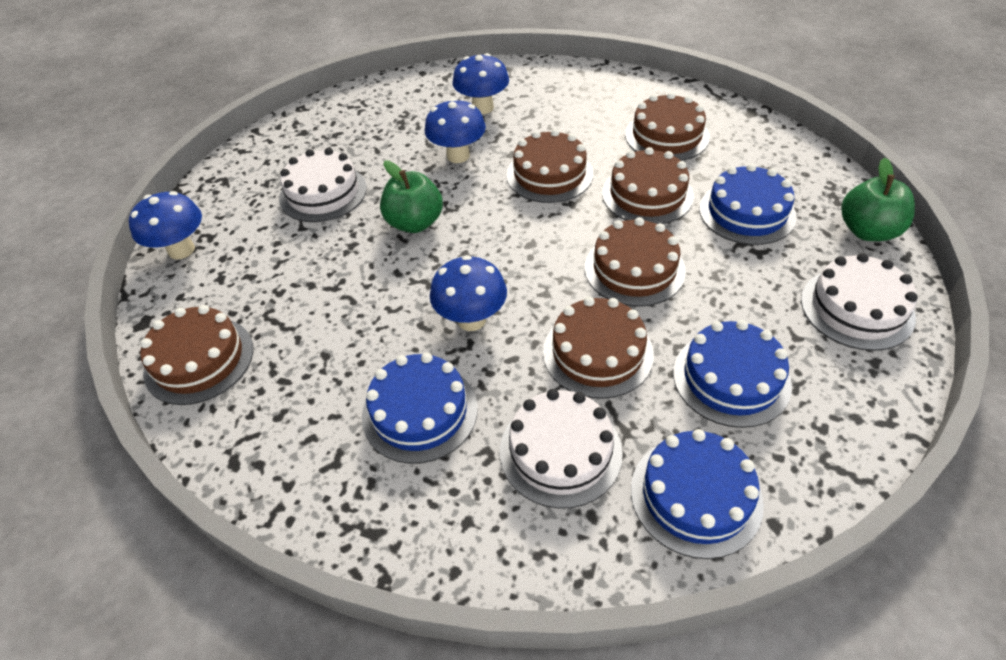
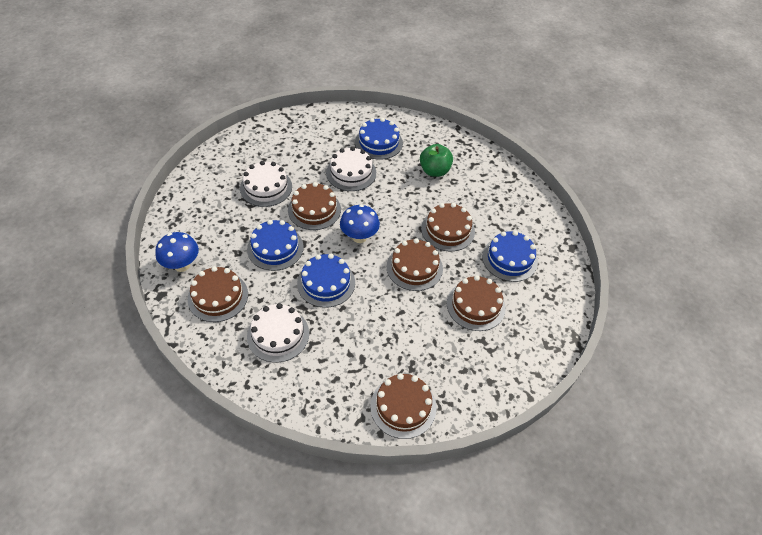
blue mushroom: 4 -> 2
green apple: 2 -> 1

